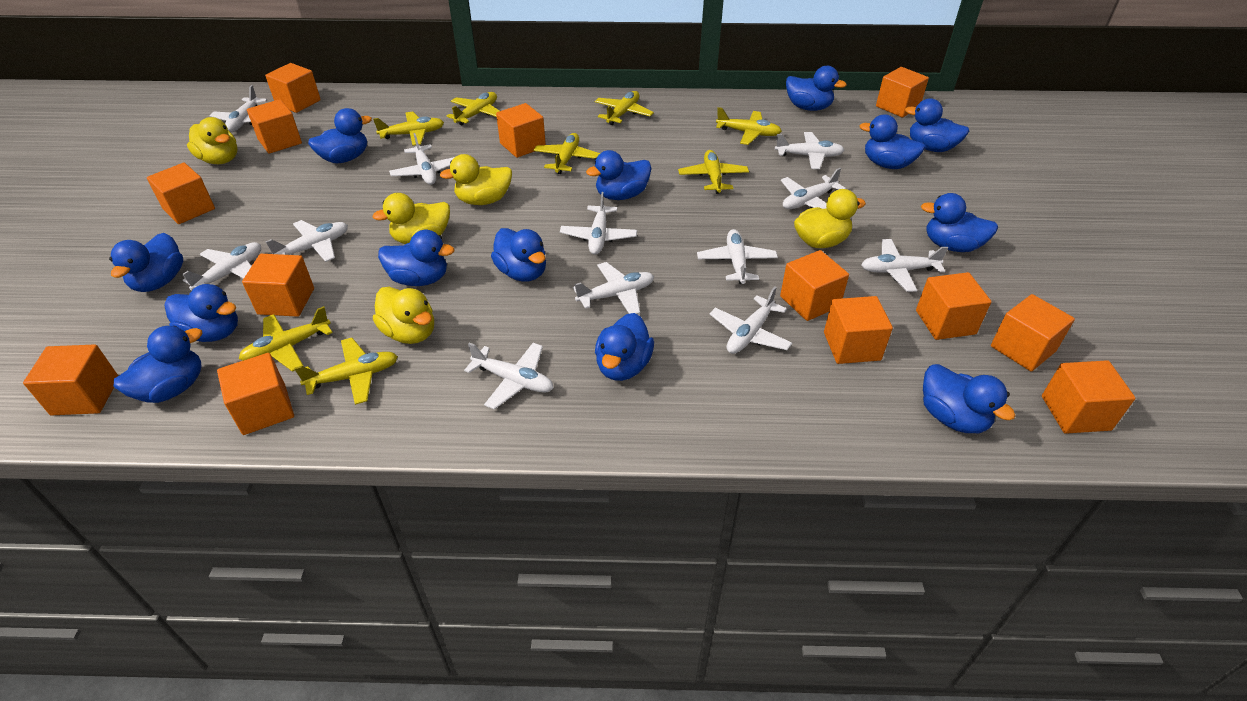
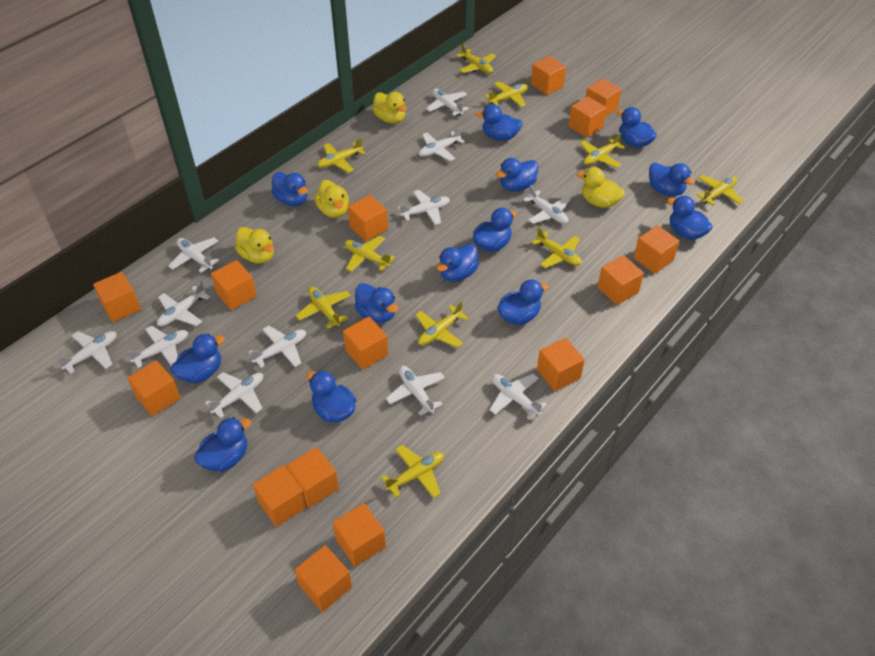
orange cube: 13 -> 15
yellow duck: 5 -> 4
yellow plane: 8 -> 10

